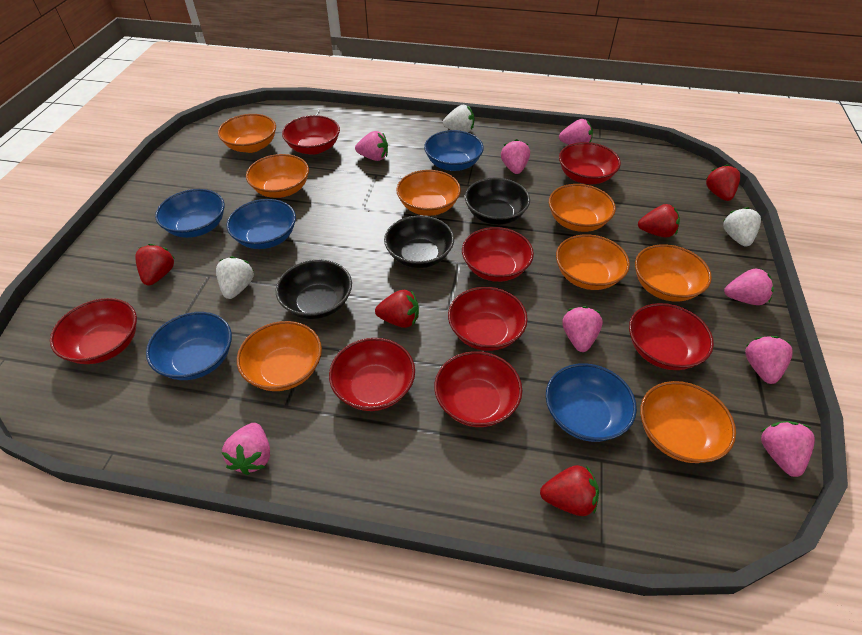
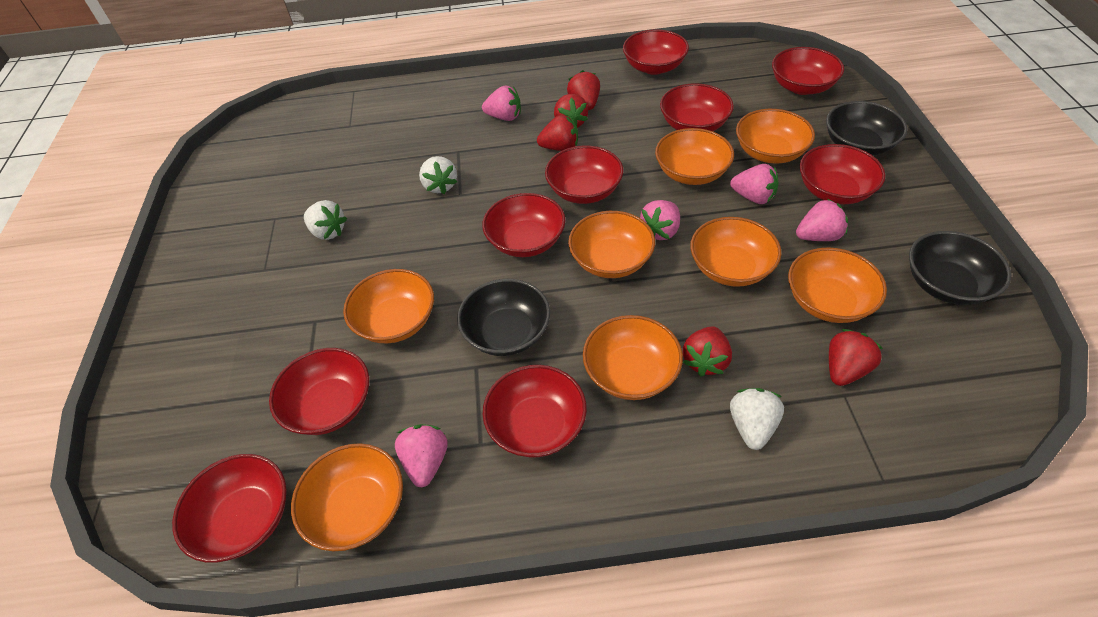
blue bowl: 5 -> 0
pink strawberry: 8 -> 5
red bowl: 8 -> 9

